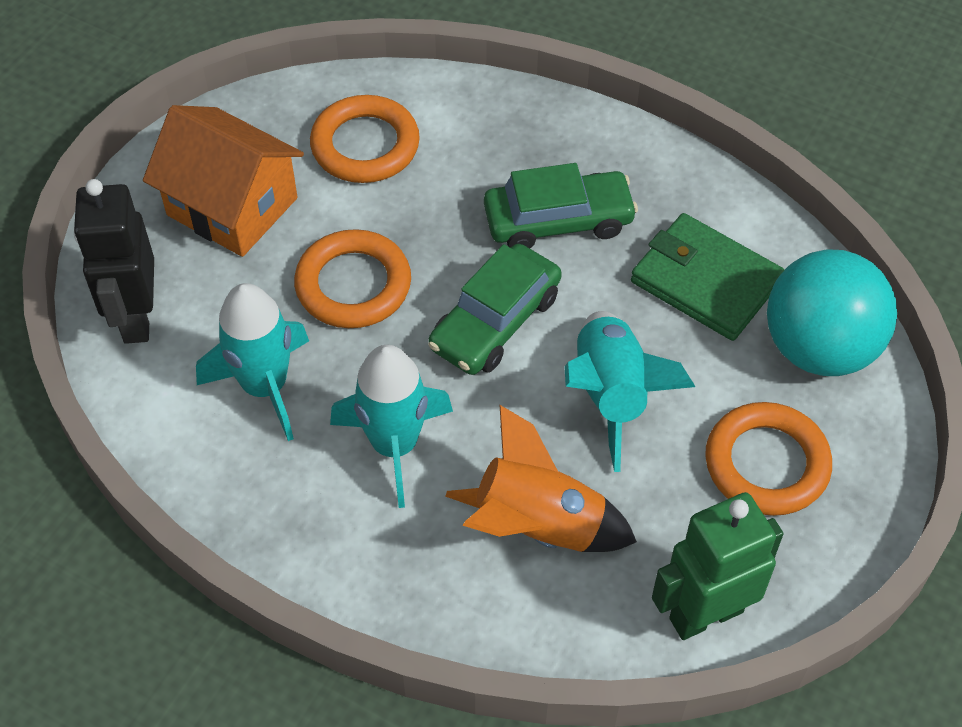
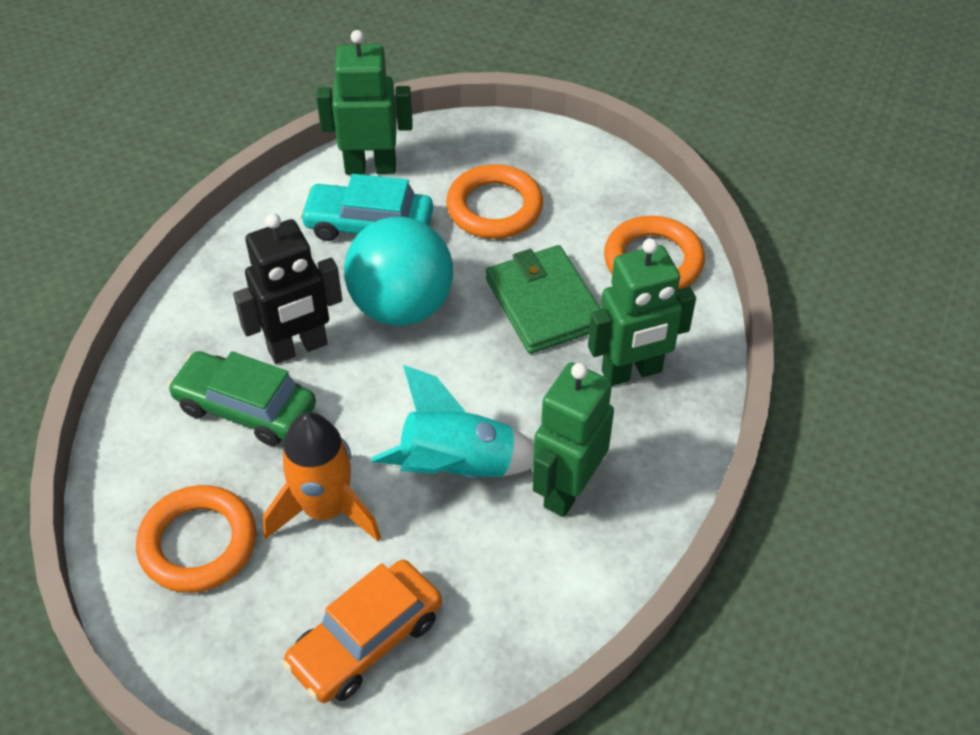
green car: 2 -> 1
green robot: 1 -> 3
orange car: 0 -> 1
orange house: 1 -> 0
turquoise car: 0 -> 1
turquoise rocket: 3 -> 1

